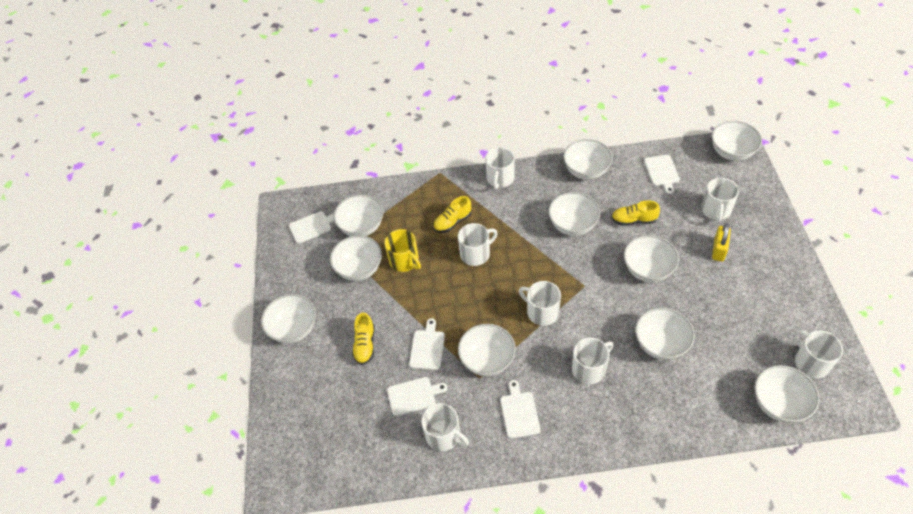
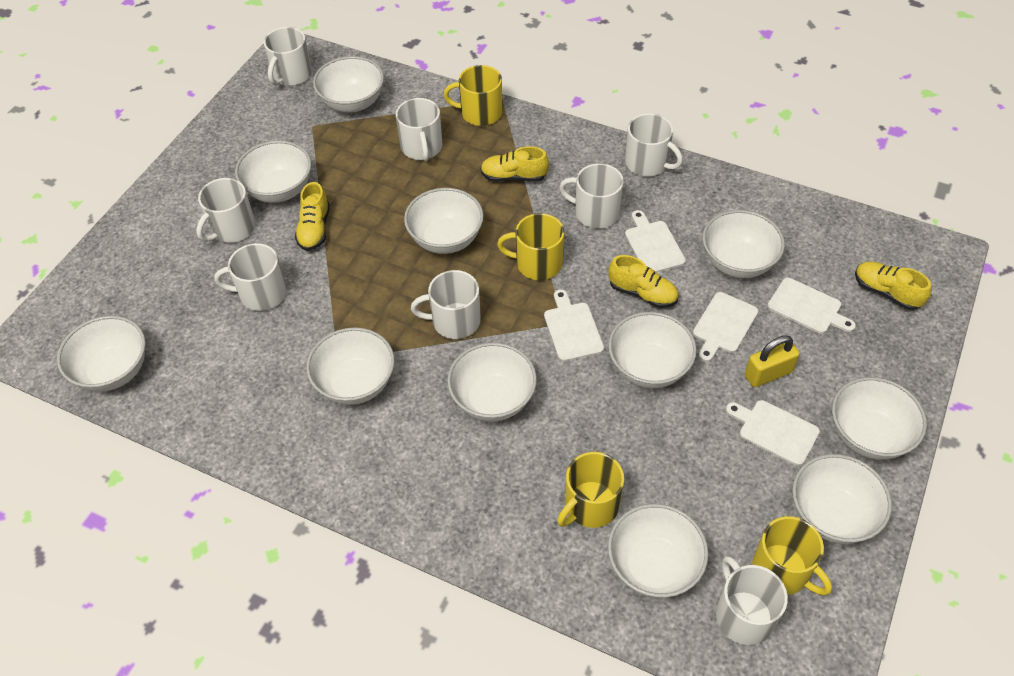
white bowl: 10 -> 11
white mug: 7 -> 8
yellow mug: 1 -> 4
yellow shoe: 3 -> 4

